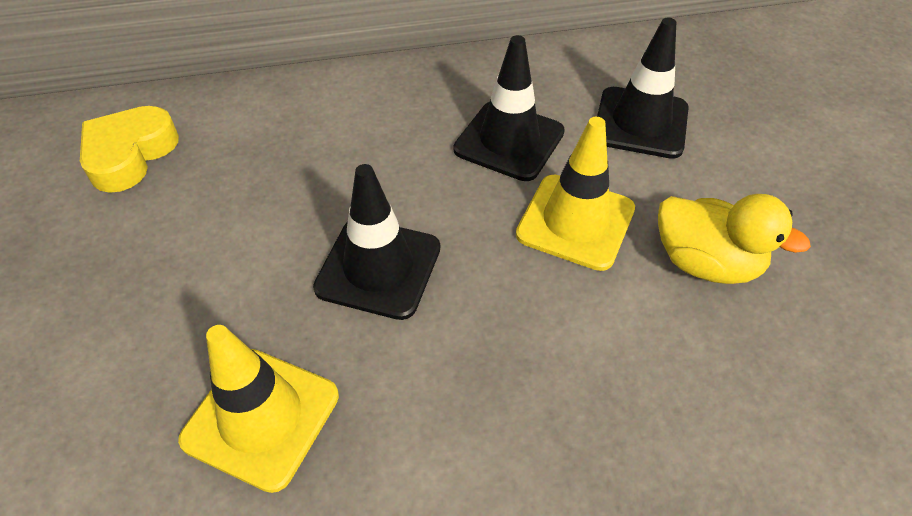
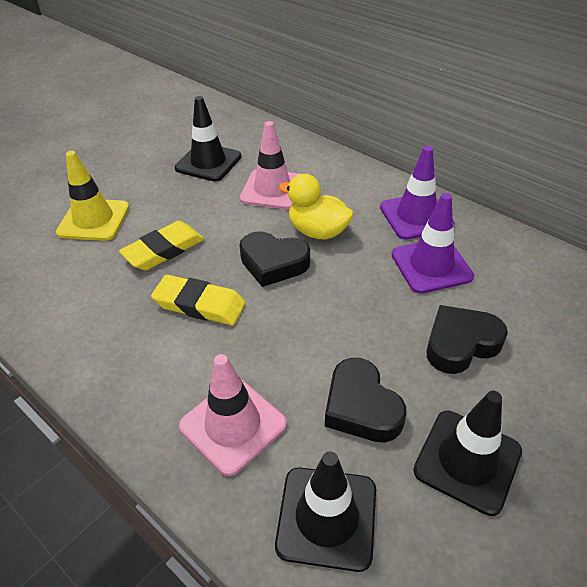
black heart: 0 -> 3
pink traffic cone: 0 -> 2
purple traffic cone: 0 -> 2
yellow eraser: 0 -> 2
yellow heart: 1 -> 0
yellow traffic cone: 2 -> 1

